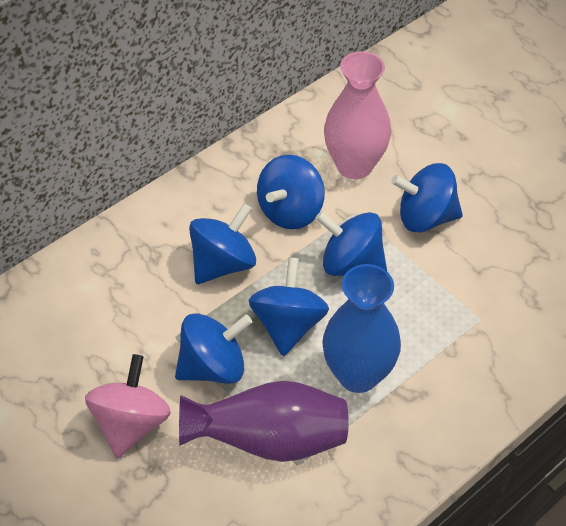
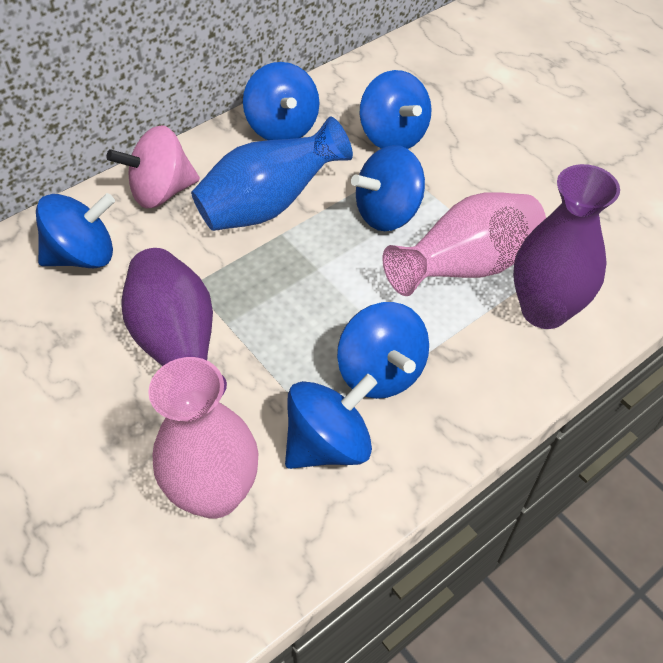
pink vase: 1 -> 2
purple vase: 1 -> 2

